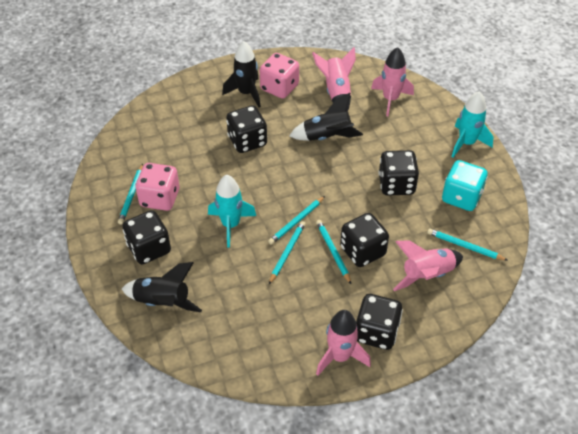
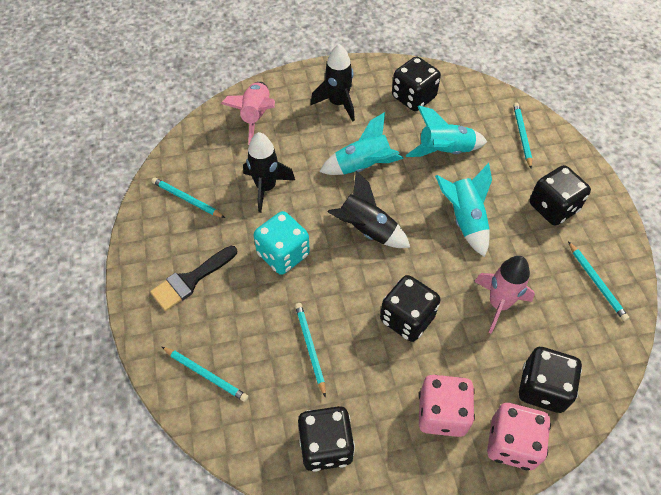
black brush: 0 -> 1
pink rocket: 4 -> 2
turquoise rocket: 2 -> 3

